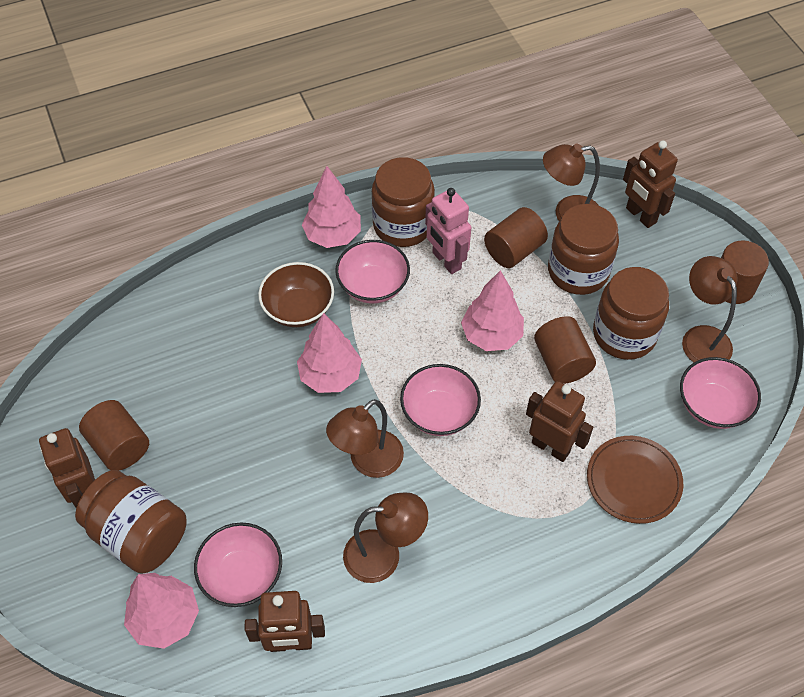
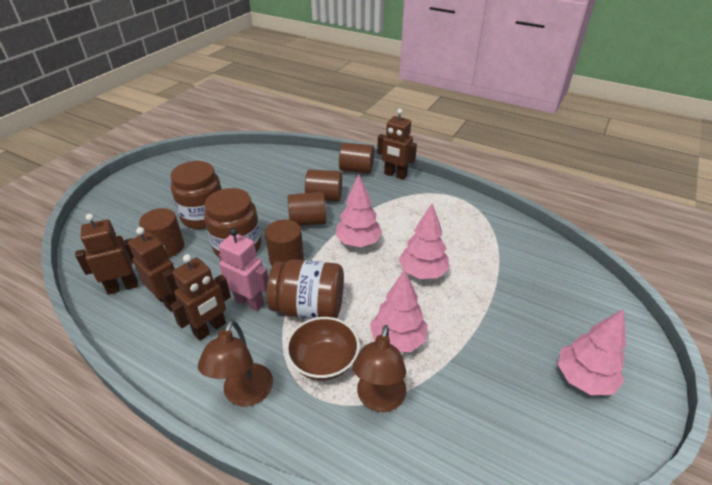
brown cylinder: 4 -> 5
brown jar: 4 -> 3
brown lamp: 4 -> 2
brown plate: 1 -> 0
pink bowl: 4 -> 0

